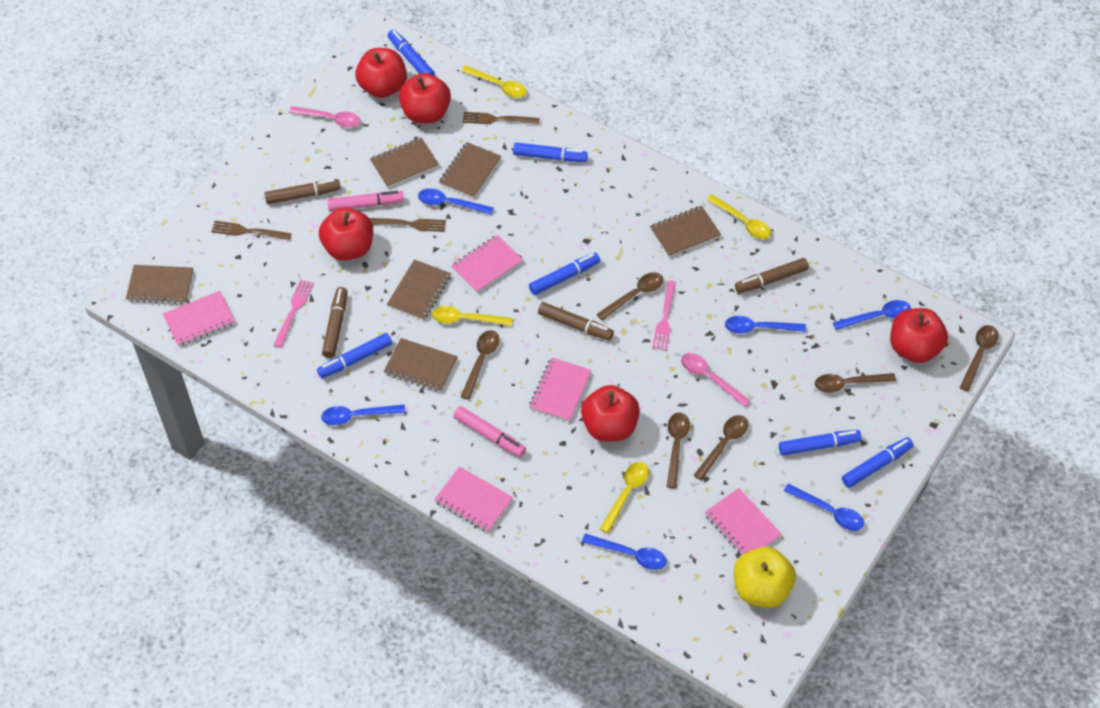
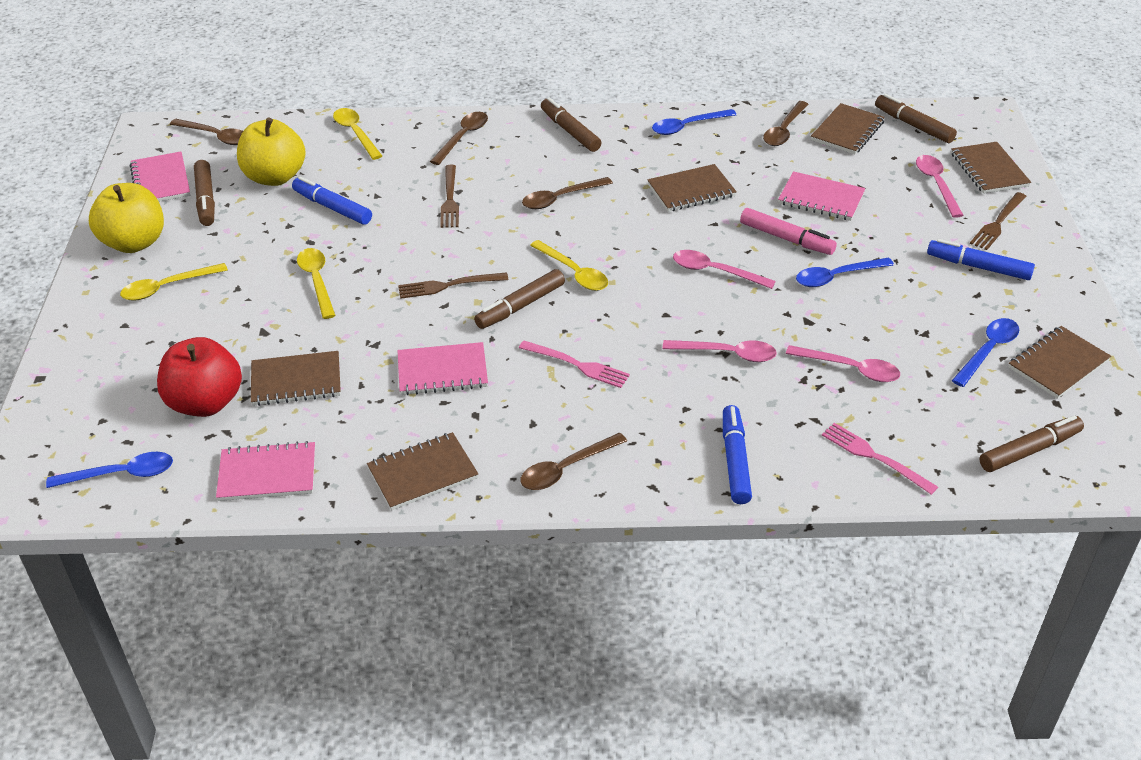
blue marker: 6 -> 3
blue spoon: 6 -> 4
brown marker: 4 -> 5
brown spoon: 6 -> 5
pink marker: 2 -> 1
pink notebook: 5 -> 4
pink spoon: 2 -> 4
red apple: 5 -> 1
yellow apple: 1 -> 2

